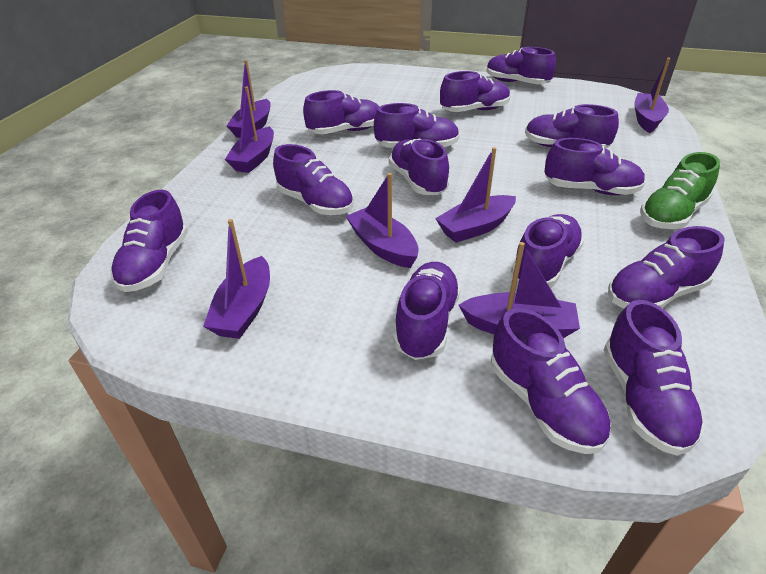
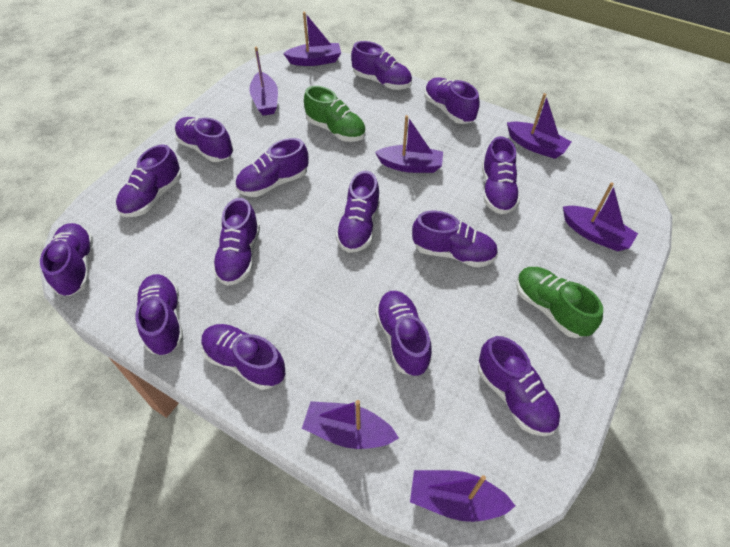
green shoe: 1 -> 2

